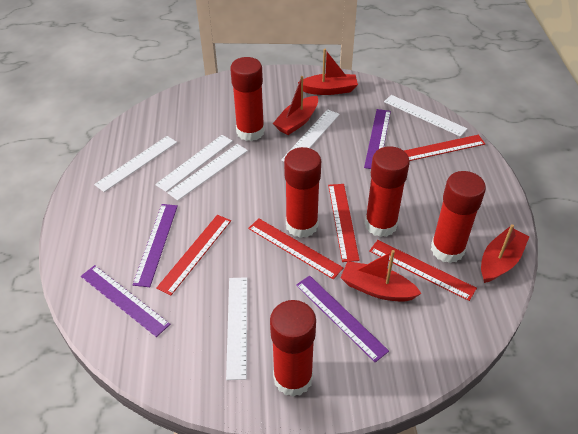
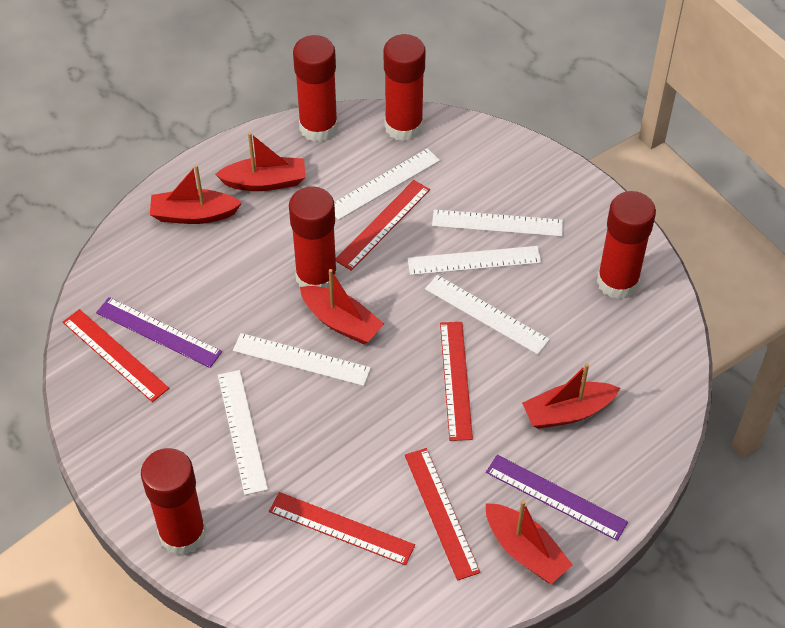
purple ruler: 4 -> 2
red boat: 4 -> 5

